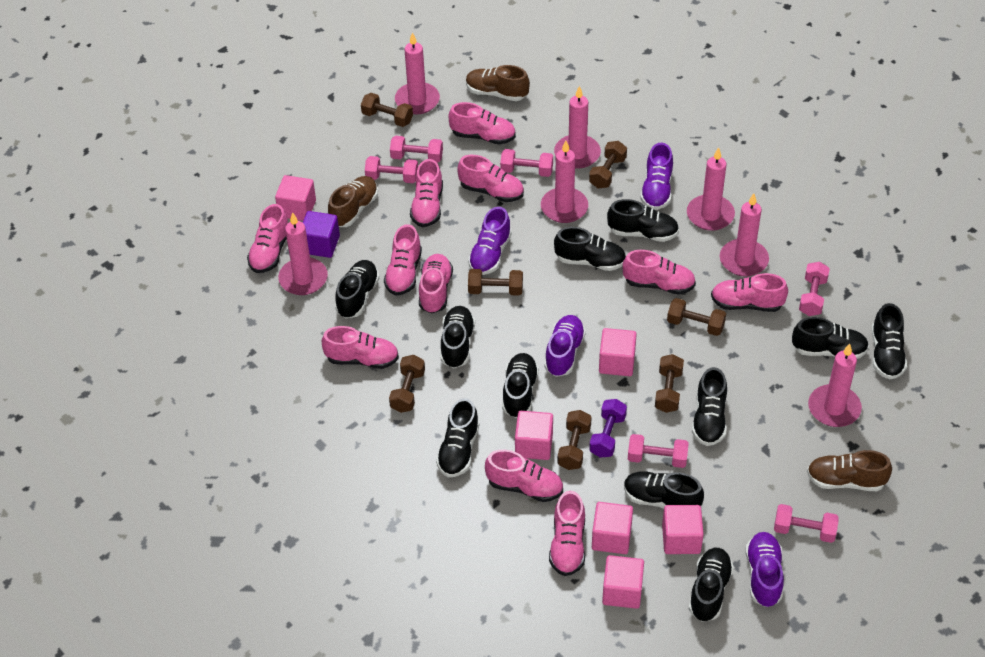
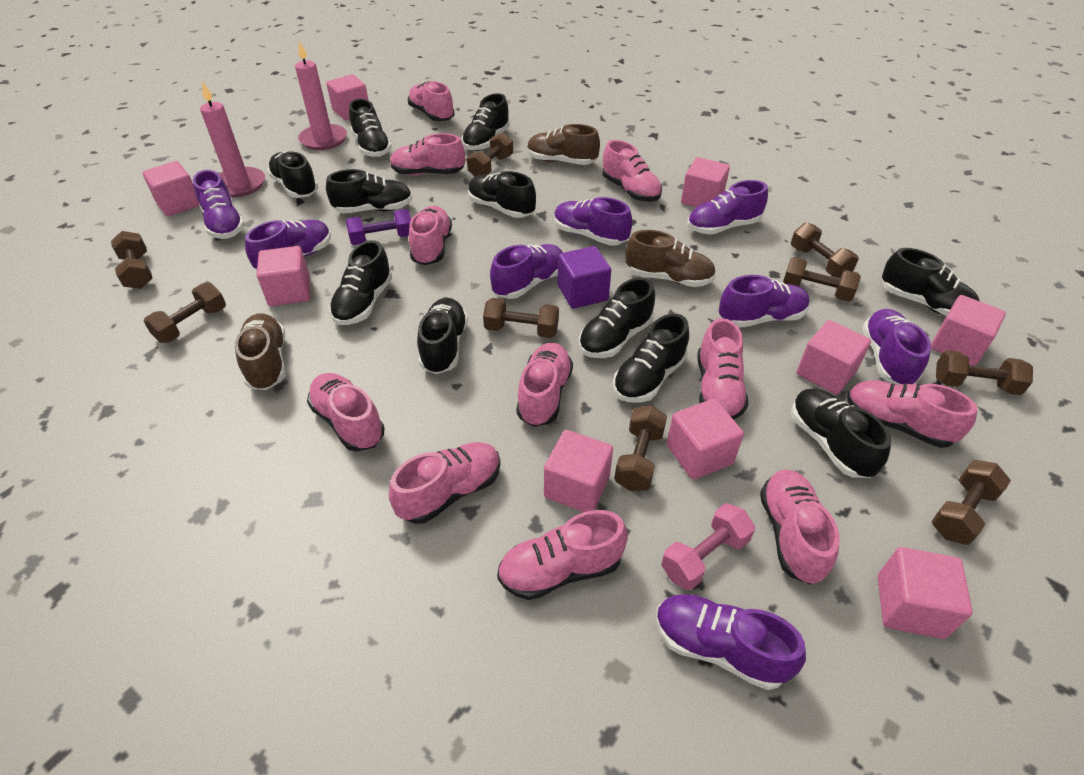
brown dumbbell: 7 -> 9
pink candle: 7 -> 2
pink cube: 6 -> 9
pink dumbbell: 6 -> 1
purple shoe: 4 -> 8

